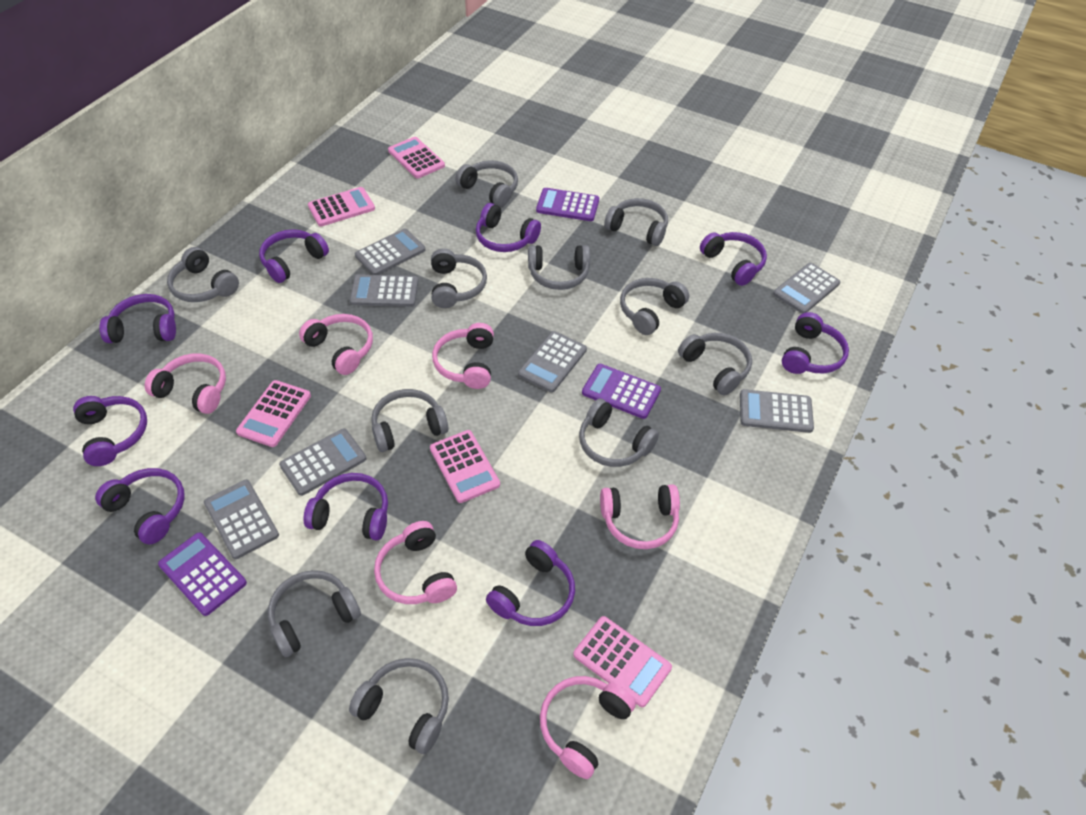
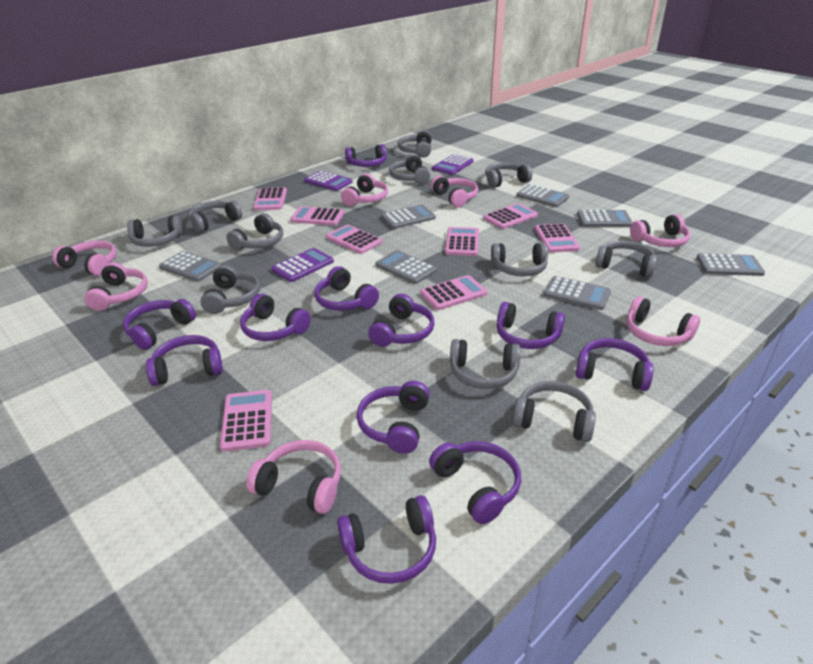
pink calculator: 5 -> 8
pink headphones: 6 -> 7
purple headphones: 9 -> 11

